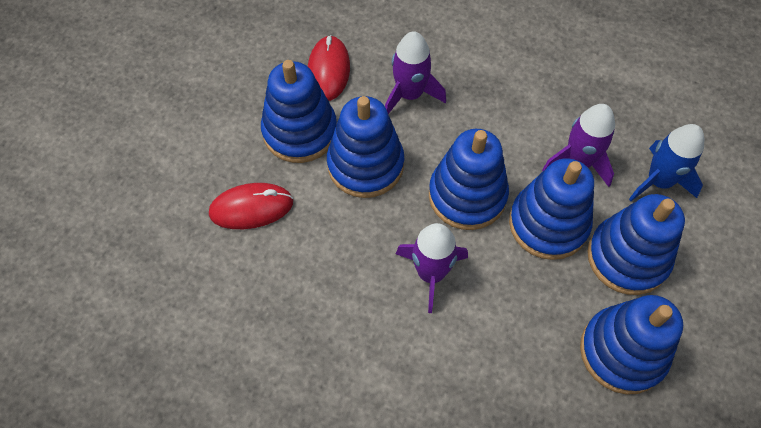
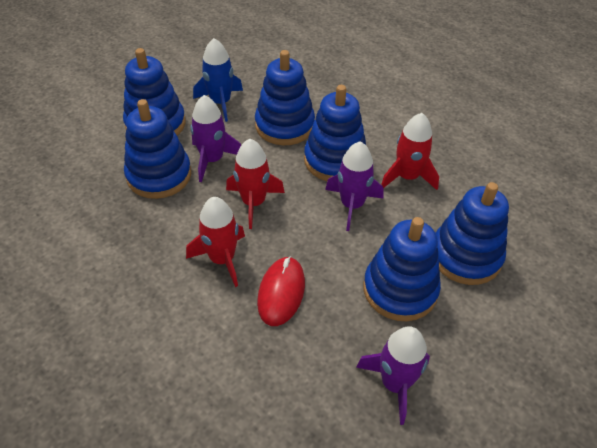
red mouse: 2 -> 1
red rocket: 0 -> 3

